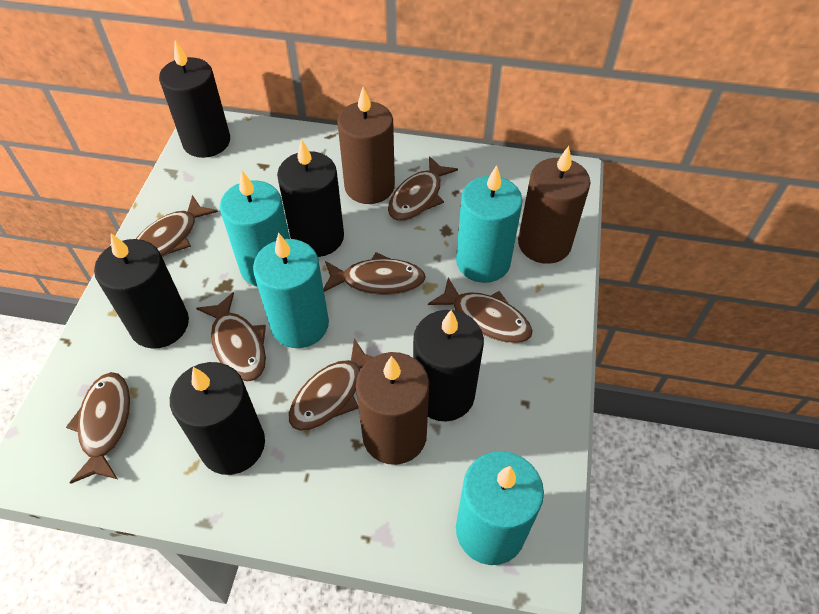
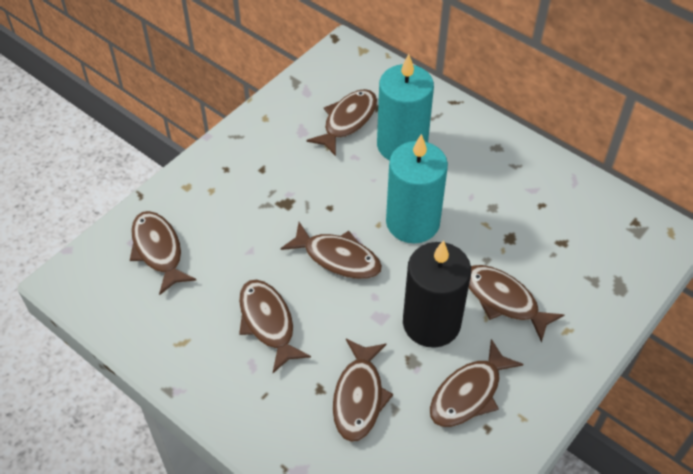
black candle: 5 -> 1
brown candle: 3 -> 0
turquoise candle: 4 -> 2

